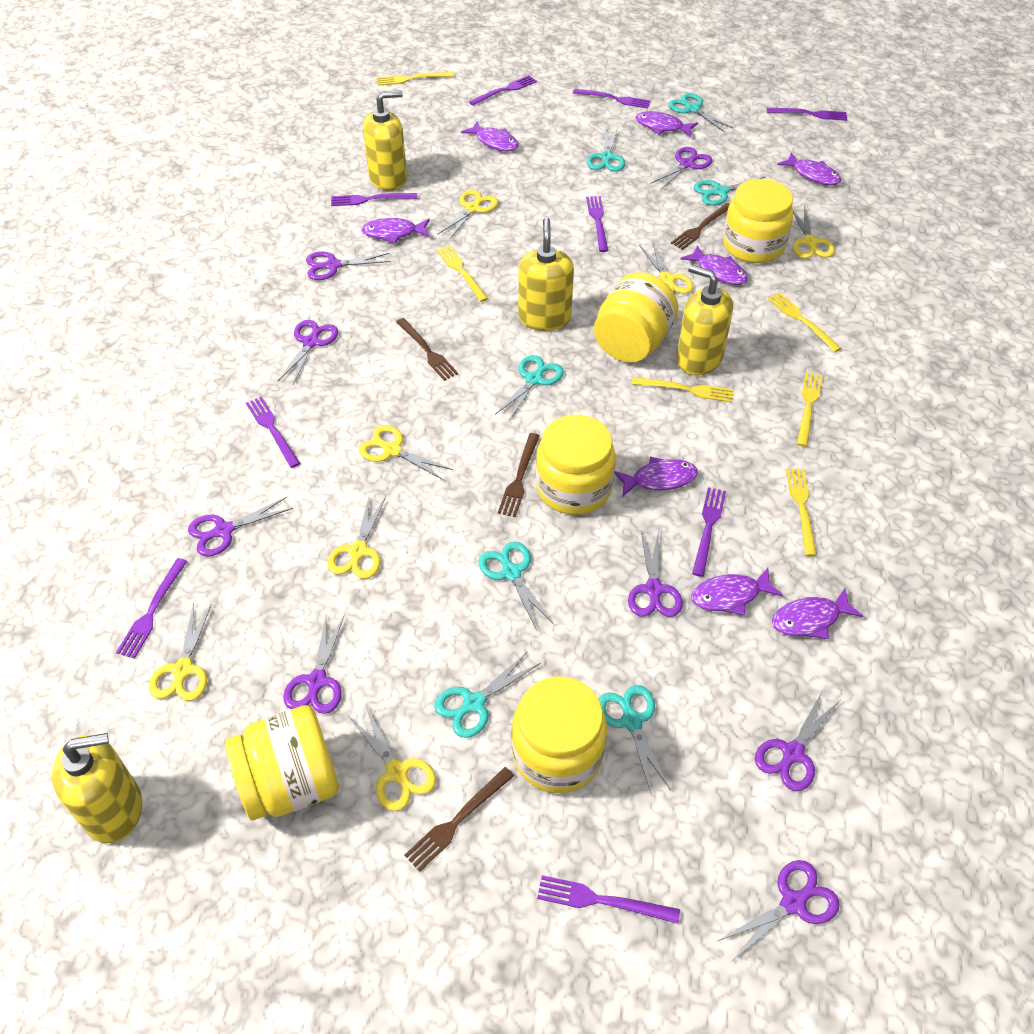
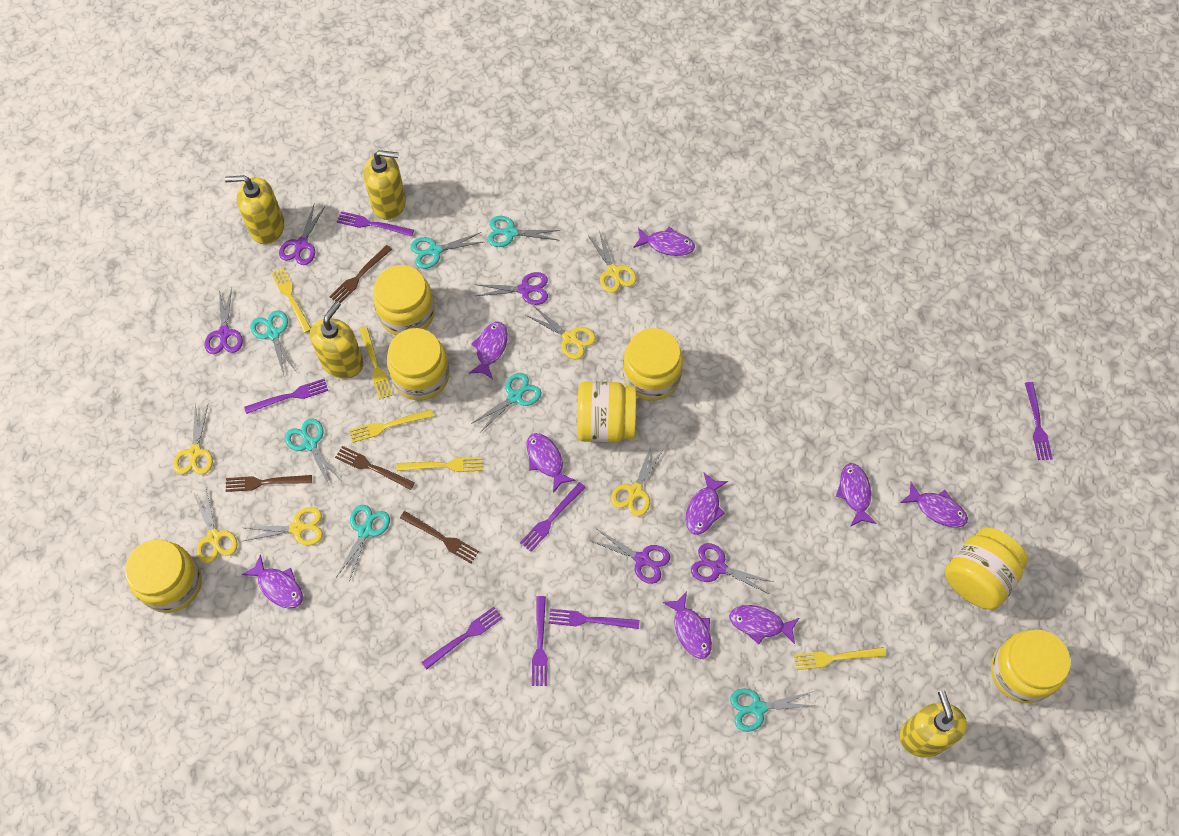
purple fish: 8 -> 9
purple fork: 9 -> 7
purple scissors: 8 -> 5
yellow fork: 6 -> 5
yellow jar: 5 -> 7
yellow scissors: 7 -> 6

